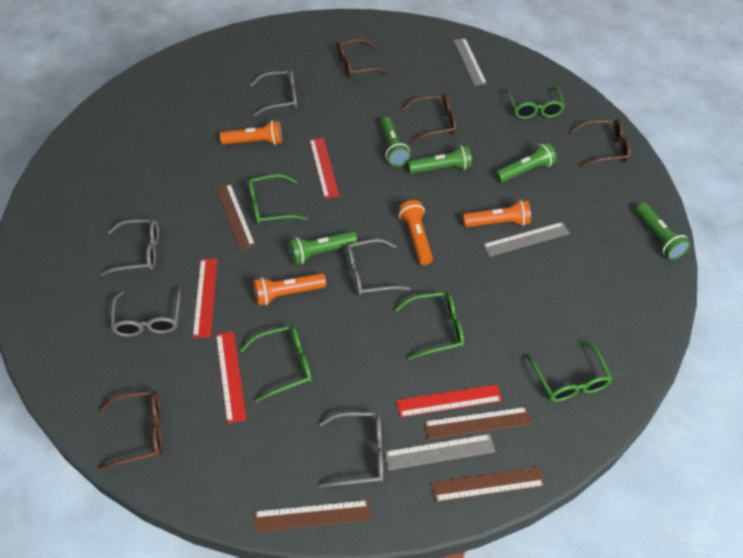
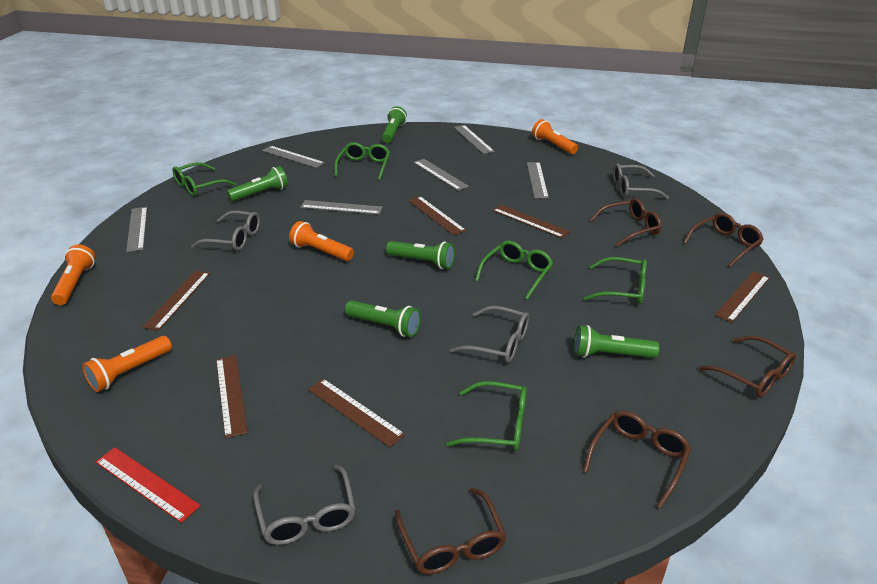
brown glasses: 4 -> 5
brown ruler: 4 -> 6
grey glasses: 5 -> 4
grey ruler: 3 -> 6
red ruler: 4 -> 1

